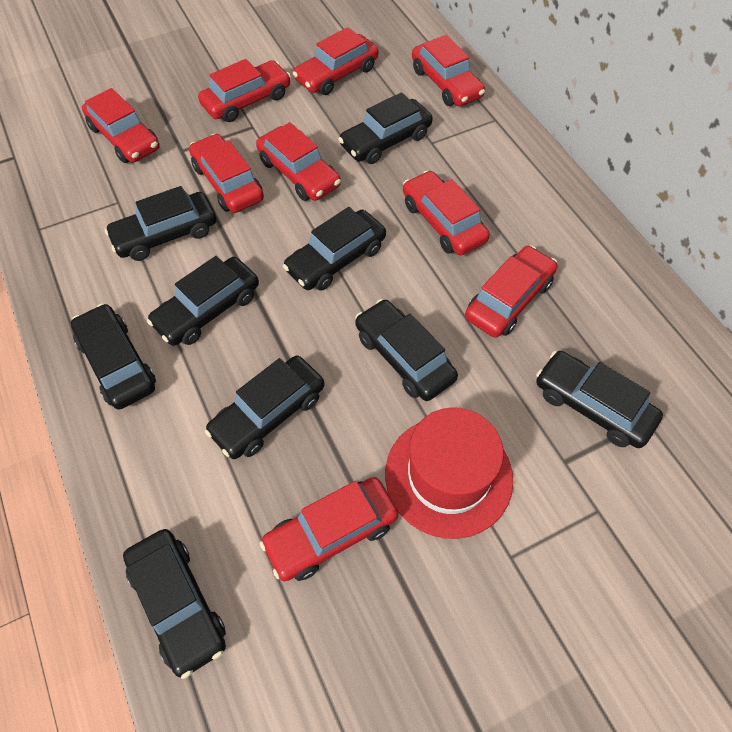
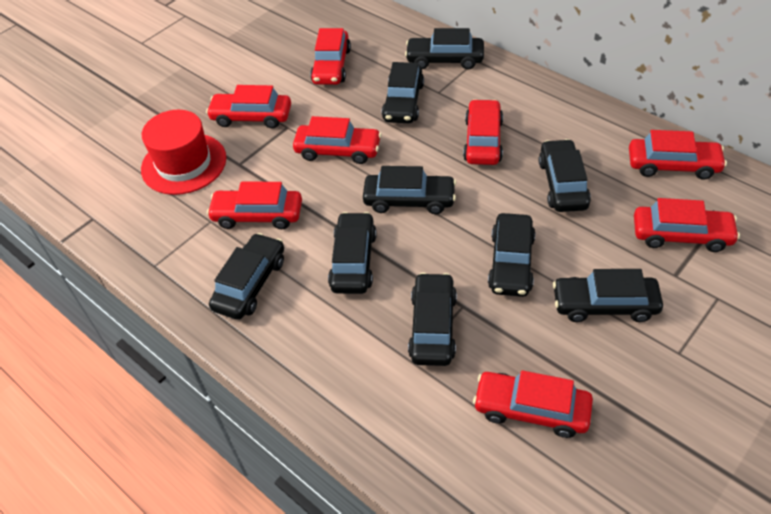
red car: 9 -> 8

